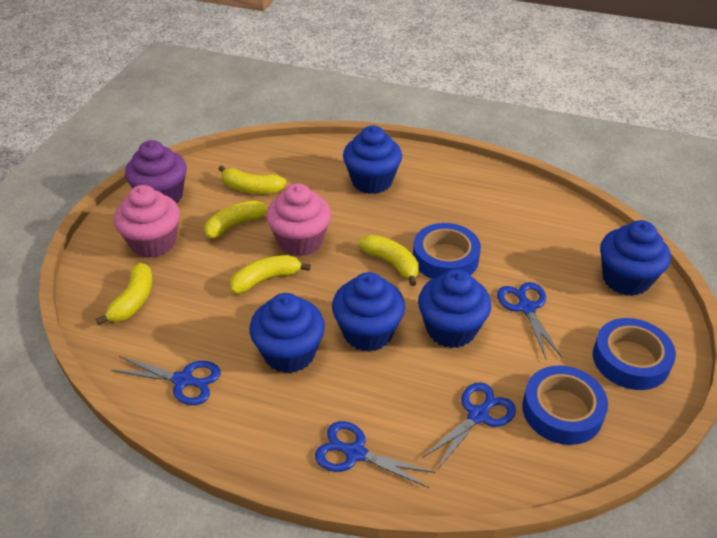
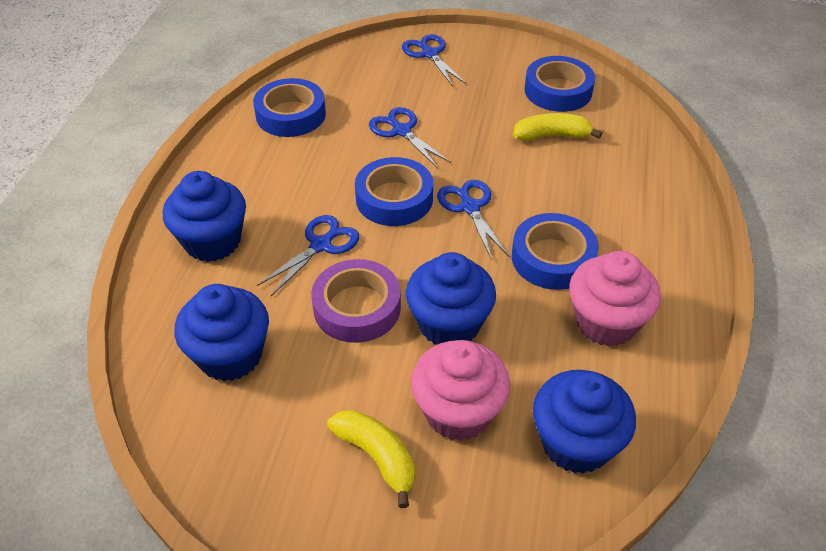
blue cupcake: 5 -> 4
blue tape: 3 -> 4
purple cupcake: 1 -> 0
purple tape: 0 -> 1
yellow banana: 5 -> 2

